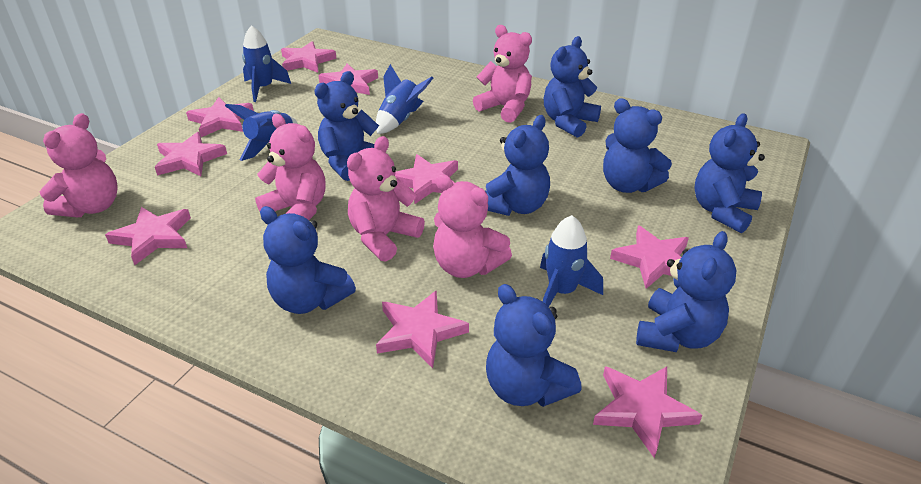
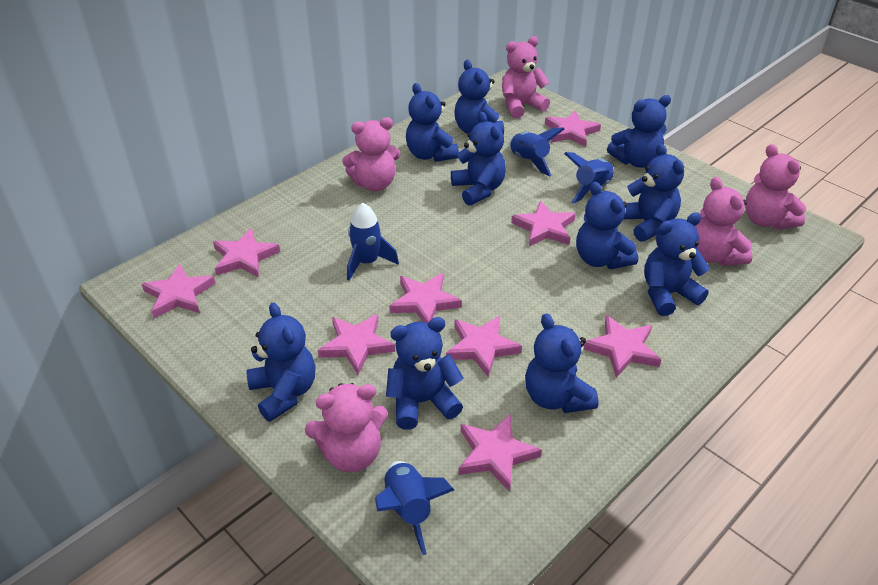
blue teddy bear: 8 -> 10

